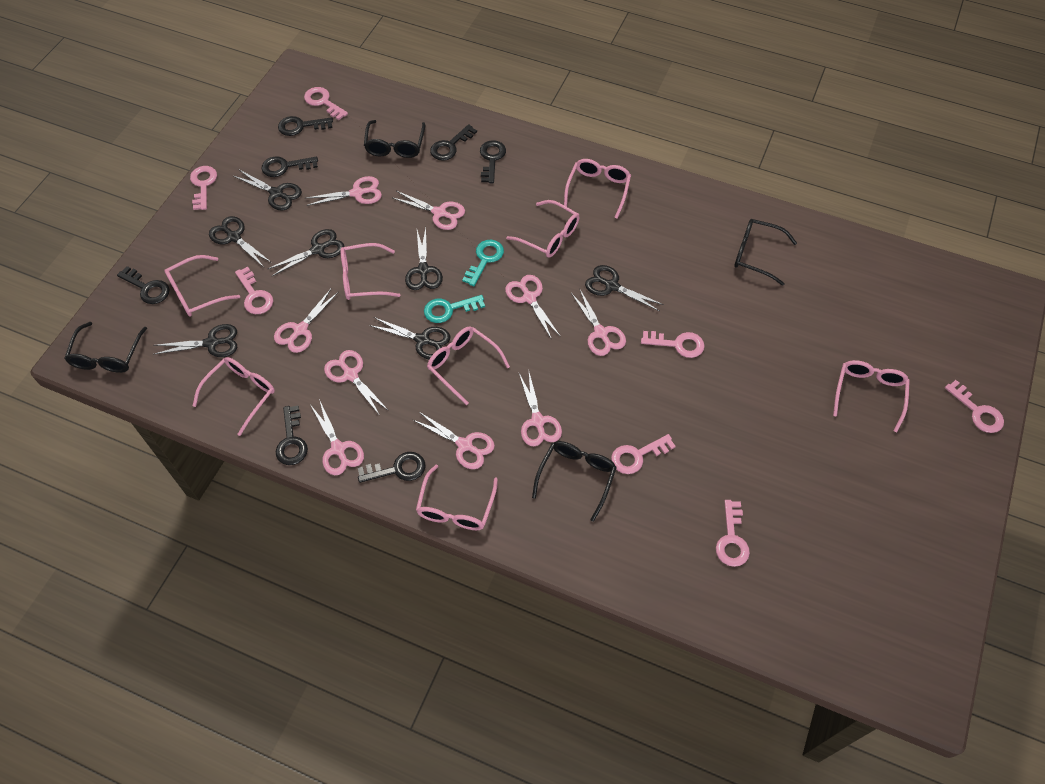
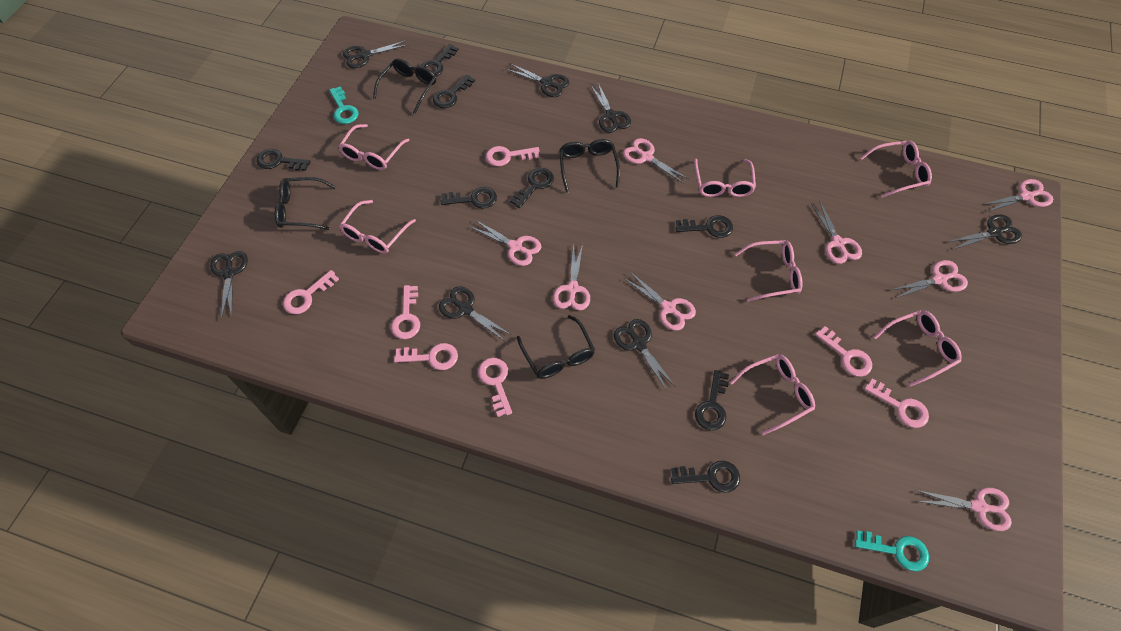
black key: 7 -> 8
pink glasses: 8 -> 7
pink scissors: 9 -> 8

